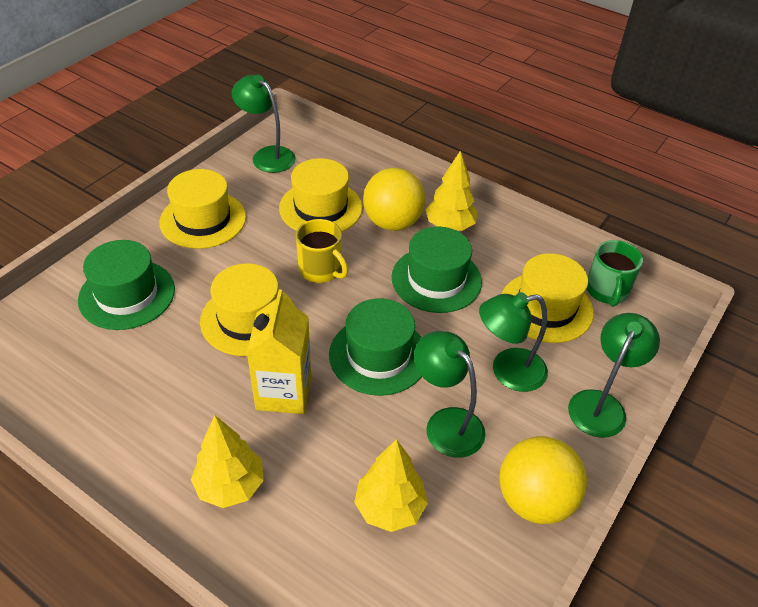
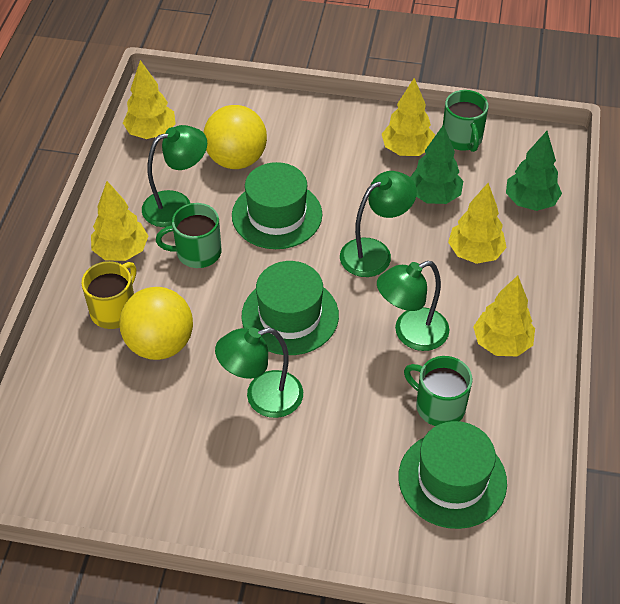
green mug: 1 -> 3
green tree: 0 -> 2
yellow carton: 1 -> 0
yellow hat: 4 -> 0
yellow tree: 3 -> 5

